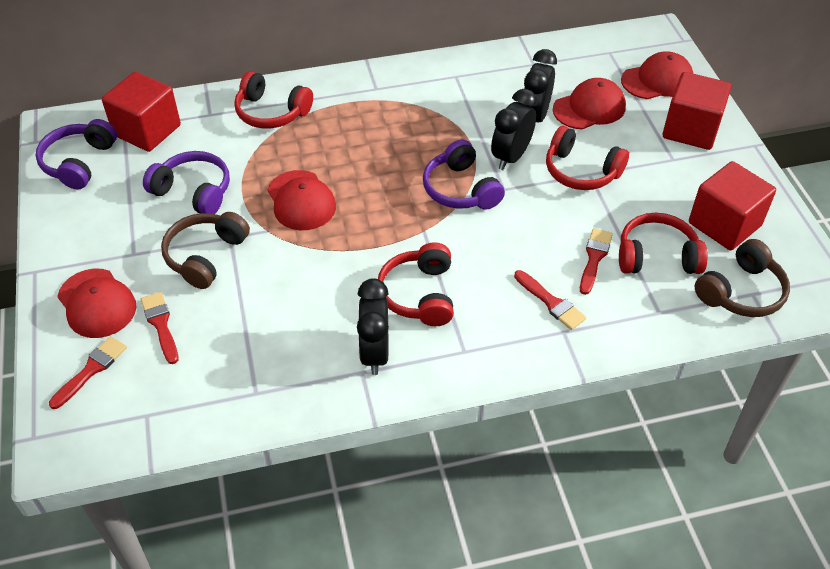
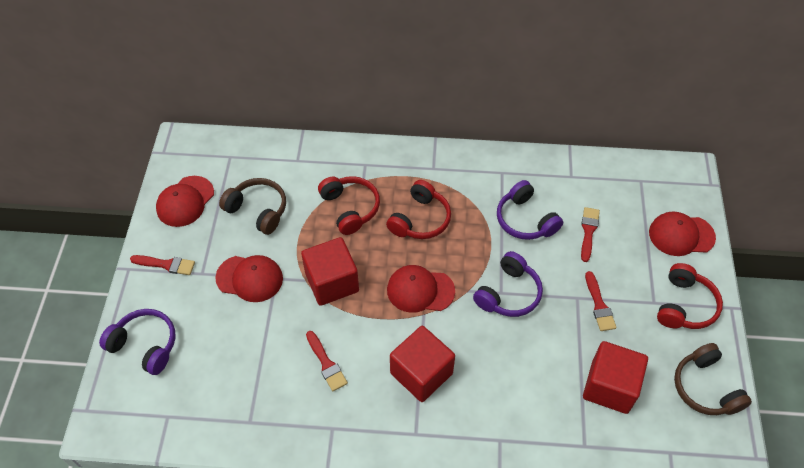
black clock: 3 -> 0
red headphones: 4 -> 3

